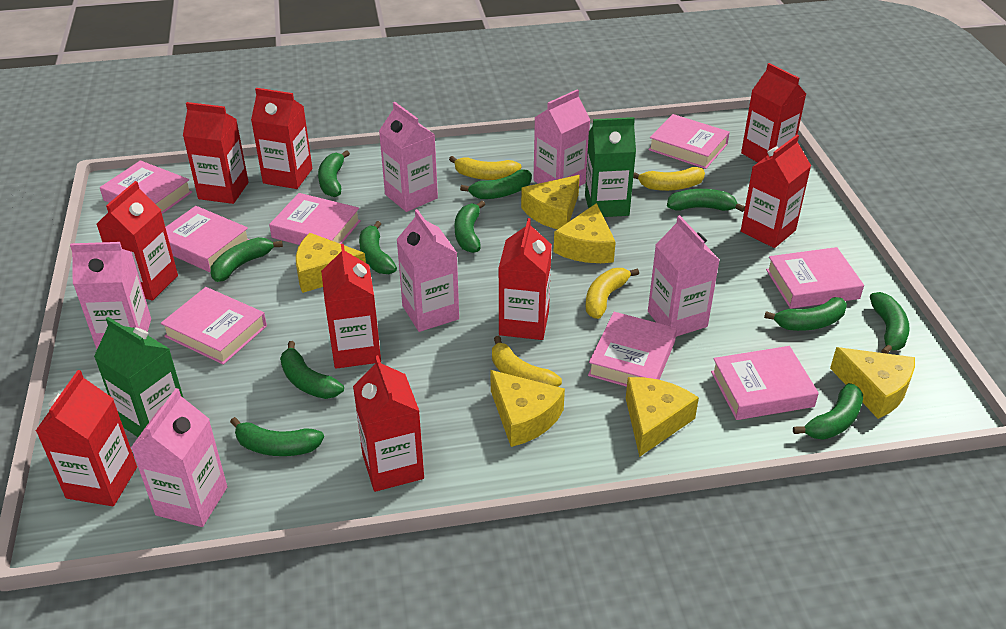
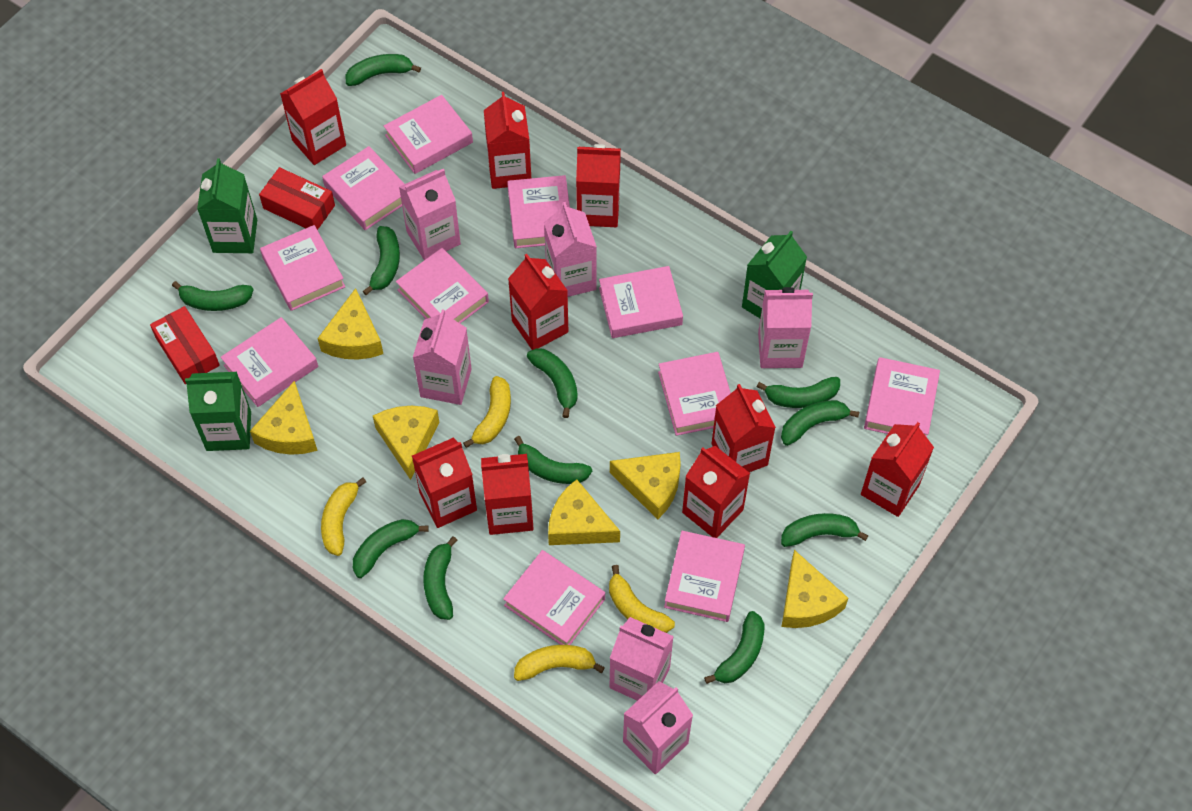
green carton: 2 -> 3
pink book: 8 -> 11
red box: 0 -> 2

